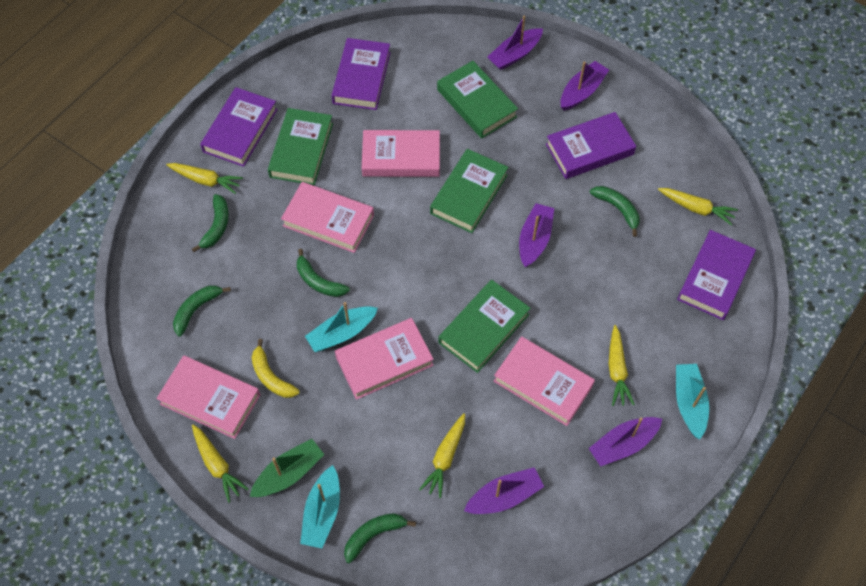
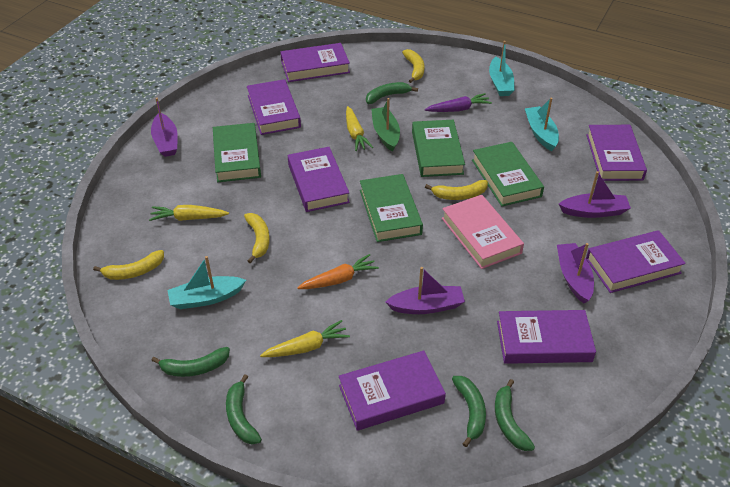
orange carrot: 0 -> 1
pink book: 5 -> 1
purple boat: 5 -> 4
purple book: 4 -> 7
purple carrot: 0 -> 1
yellow banana: 1 -> 4
yellow carrot: 5 -> 3

